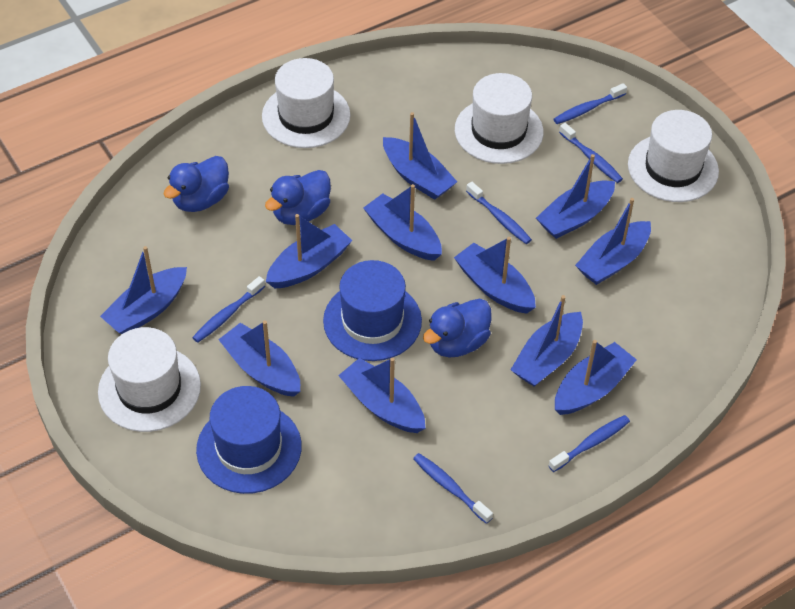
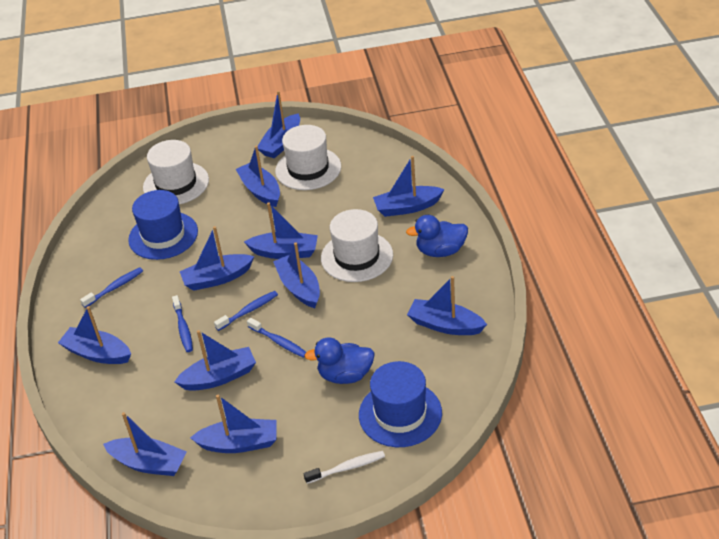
blue duck: 3 -> 2
blue toothbrush: 6 -> 4
white hat: 4 -> 3
white toothbrush: 0 -> 1

